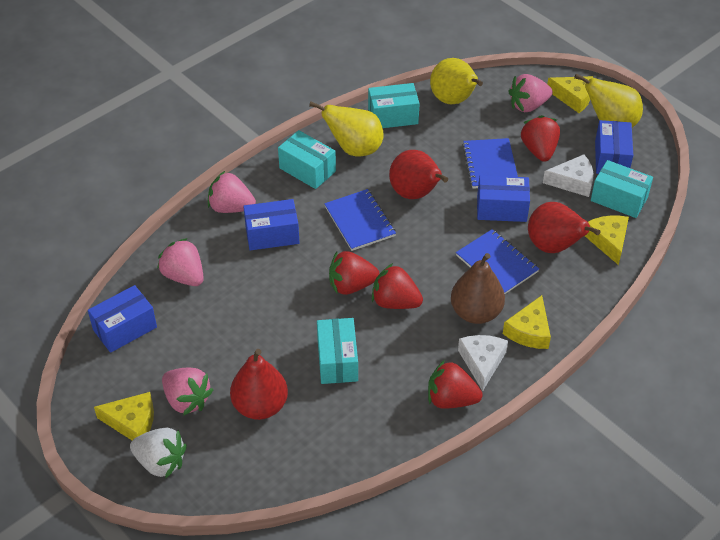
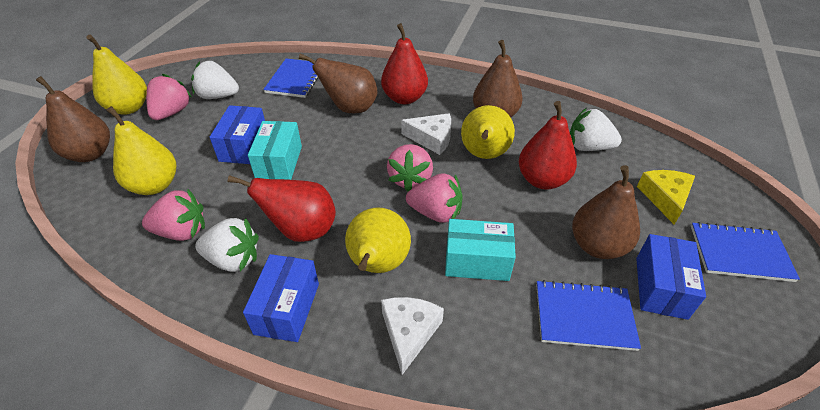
blue box: 4 -> 3
brown pear: 1 -> 4
red strawberry: 4 -> 0
turquoise box: 4 -> 2
white strawberry: 1 -> 3
yellow cheese: 4 -> 1
yellow pear: 3 -> 4

